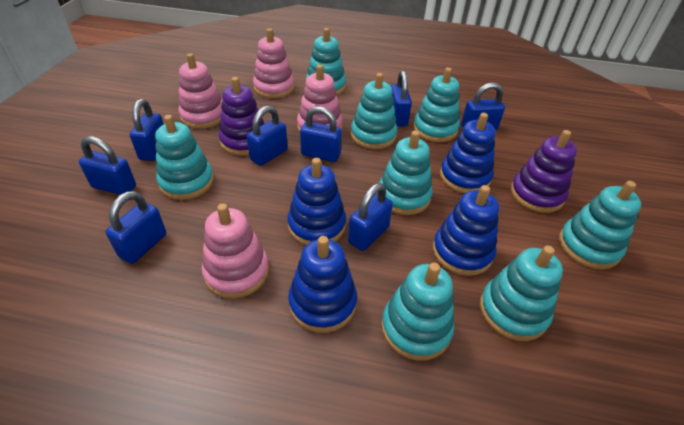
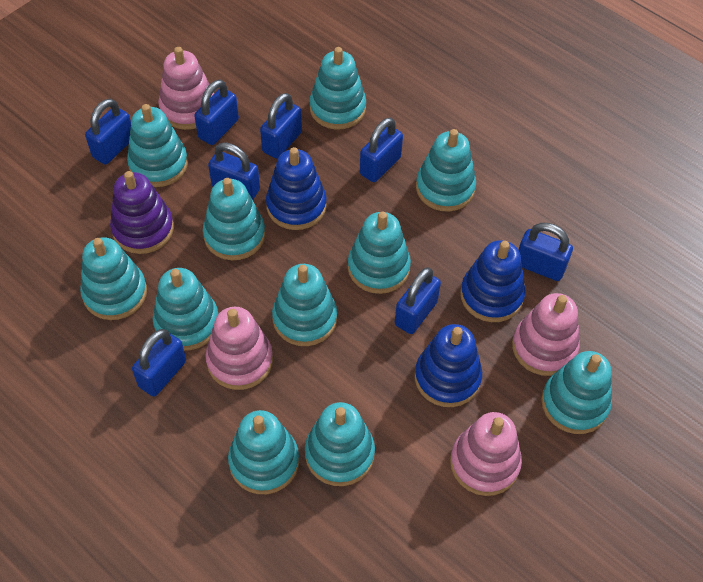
blue stacking toy: 4 -> 3
purple stacking toy: 2 -> 1
turquoise stacking toy: 8 -> 11

